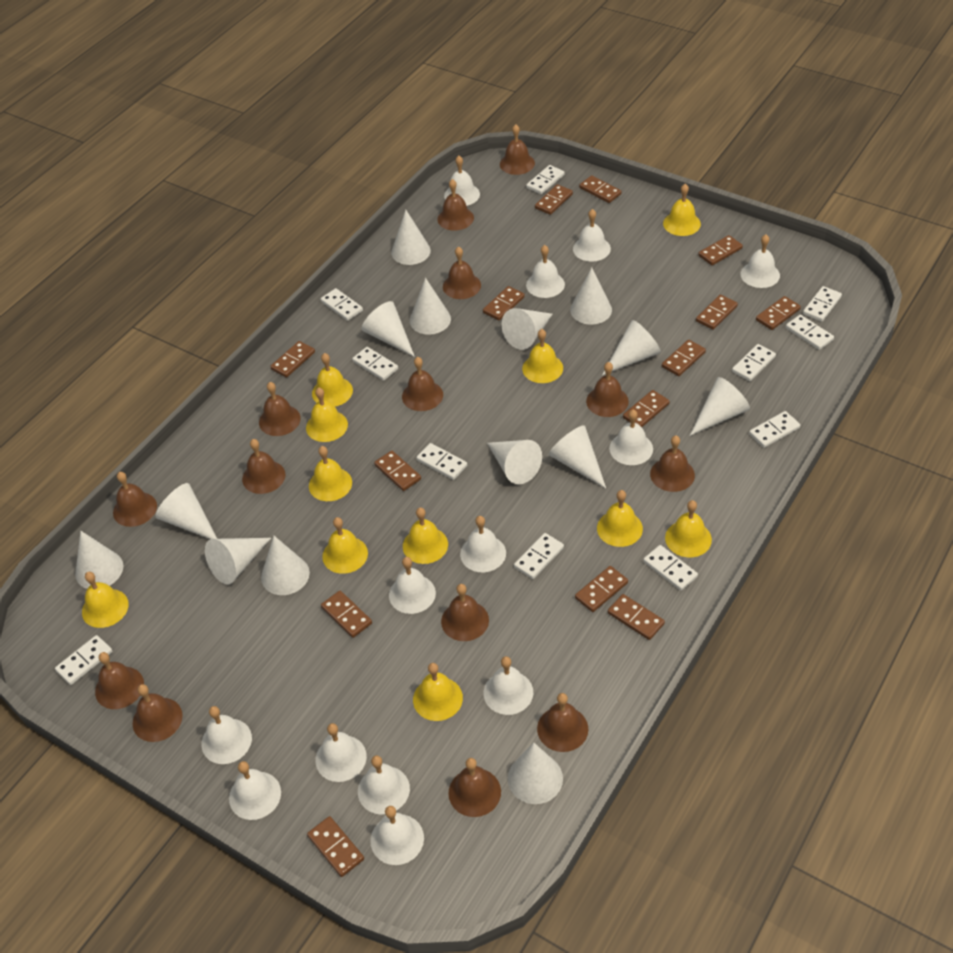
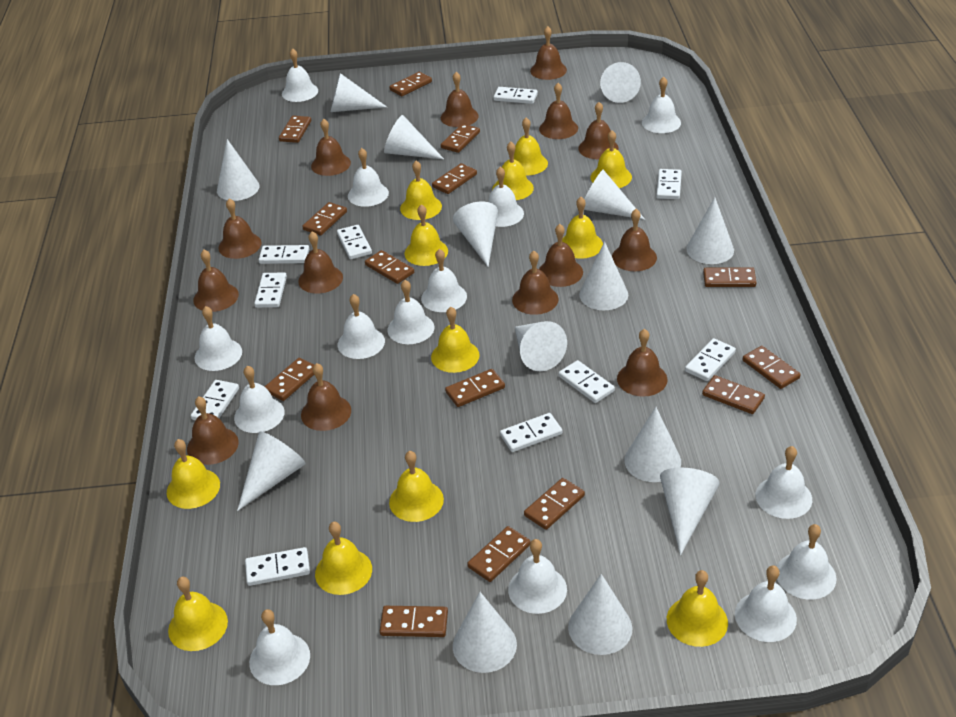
white bell: 13 -> 14
white domino: 11 -> 10
yellow bell: 11 -> 12

